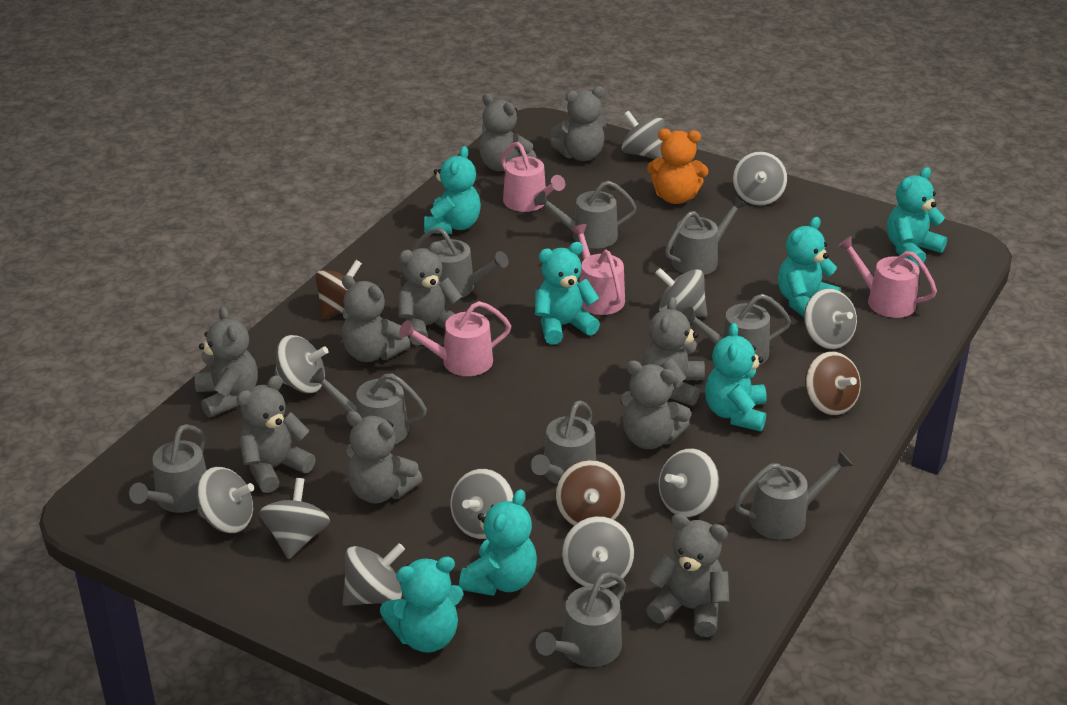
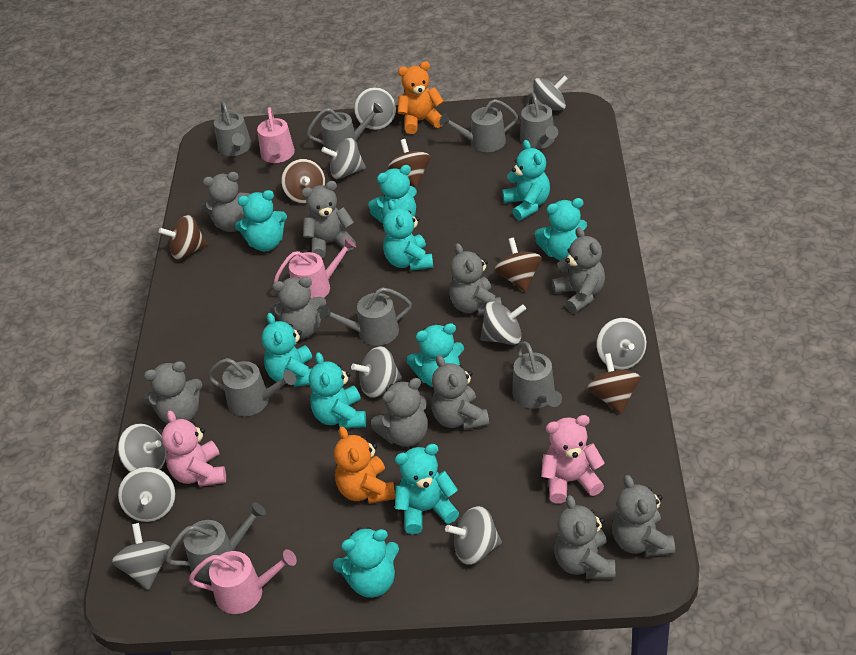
brown spinning top: 3 -> 5
grey spinning top: 11 -> 10
grey watering can: 9 -> 8
orange teddy bear: 1 -> 2
pink teddy bear: 0 -> 2
pink watering can: 4 -> 3
turquoise teddy bear: 7 -> 10

